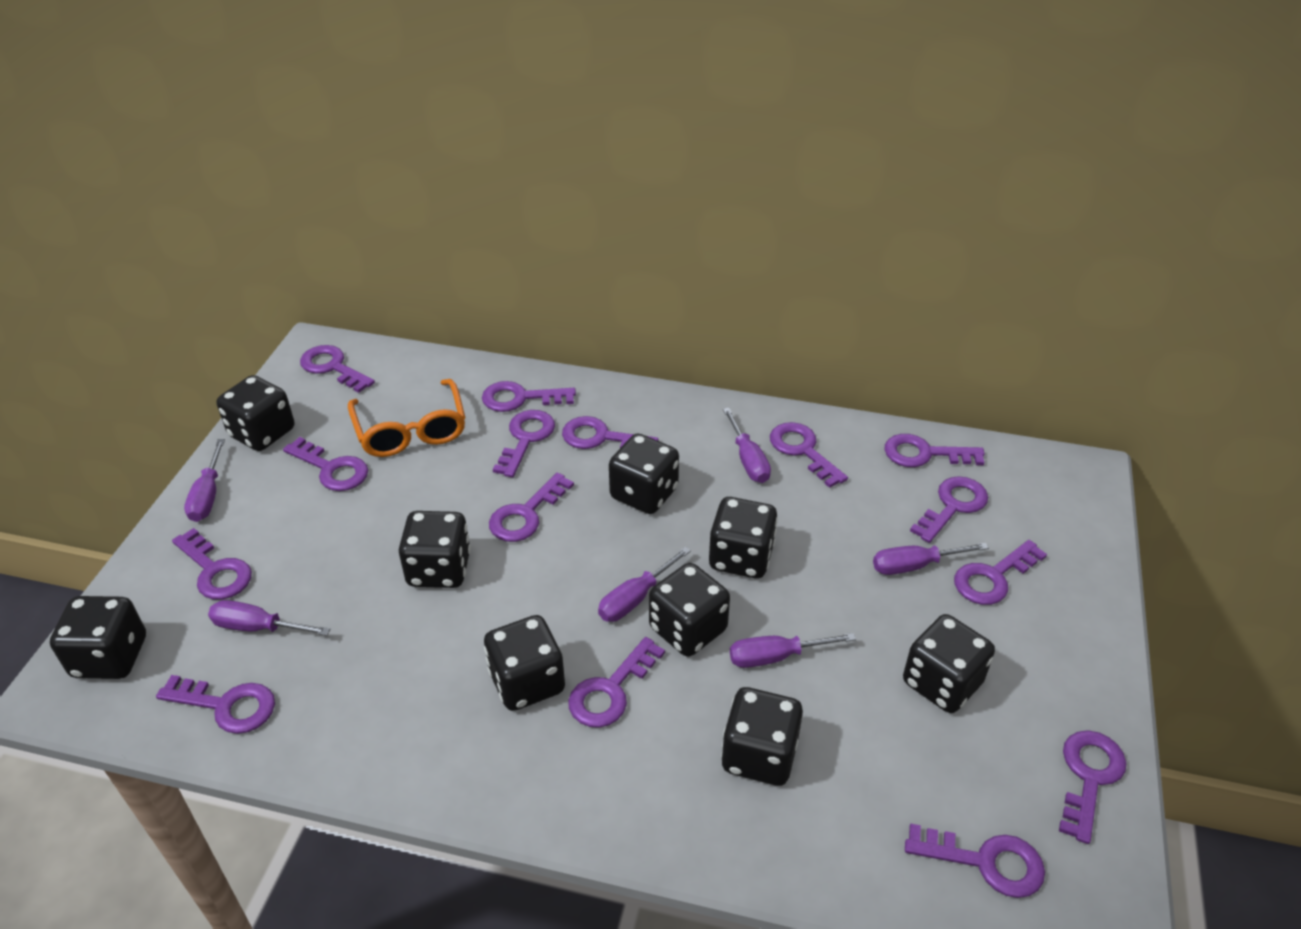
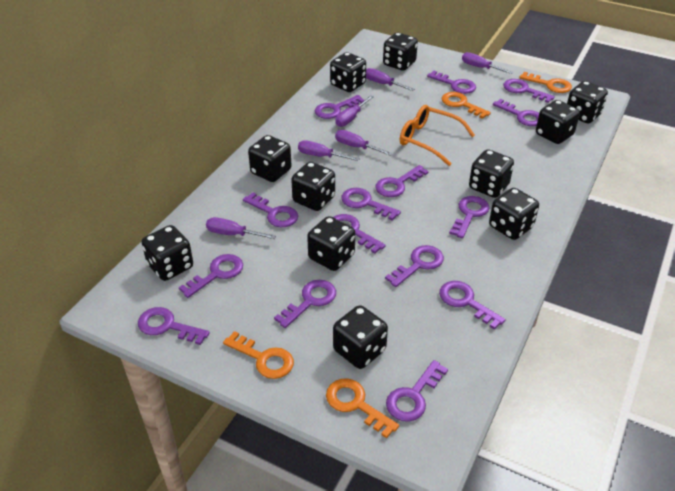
black dice: 9 -> 11
orange key: 0 -> 4

